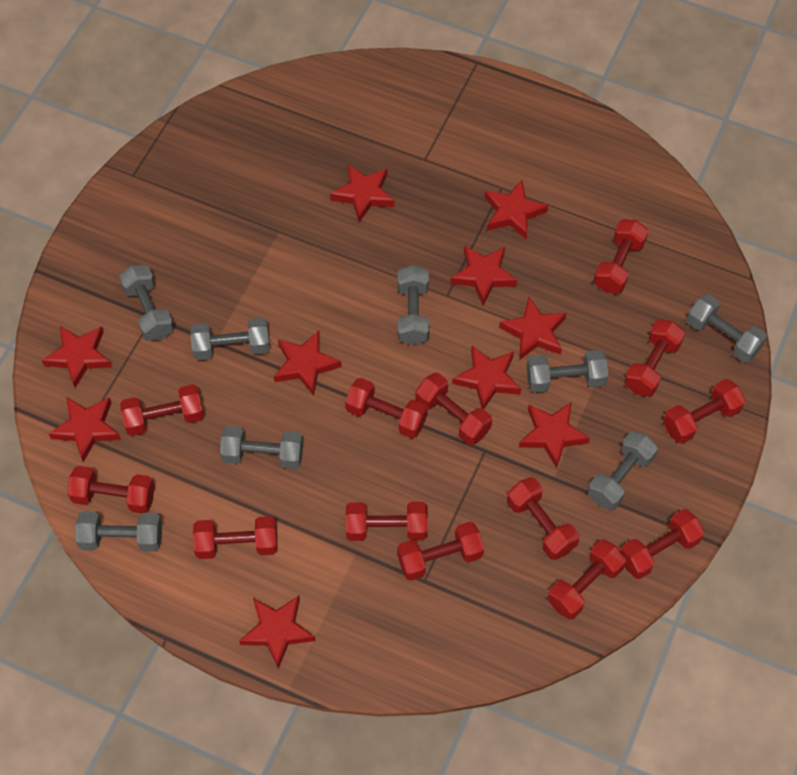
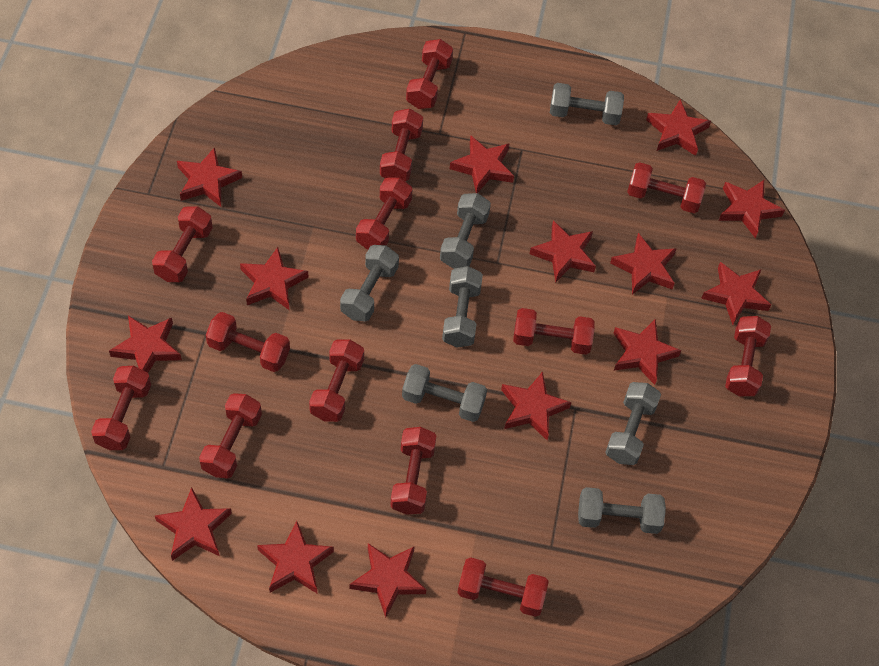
grey dumbbell: 8 -> 7
red star: 10 -> 14

